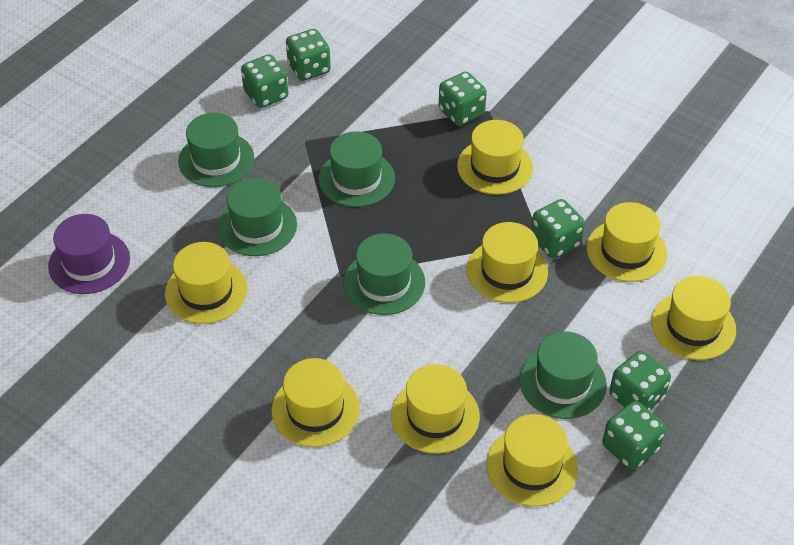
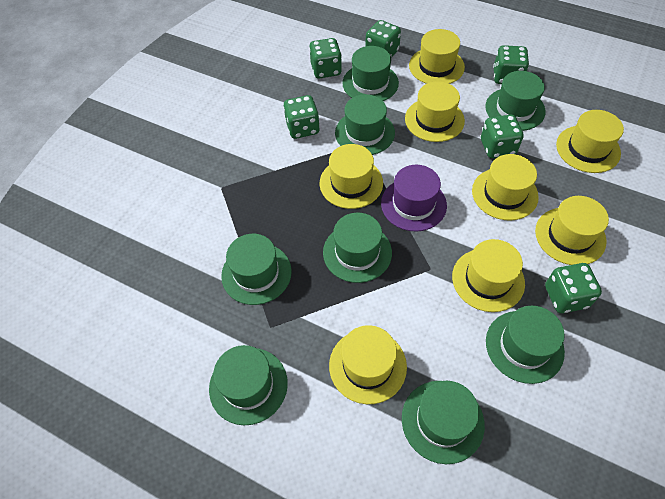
green hat: 5 -> 8

